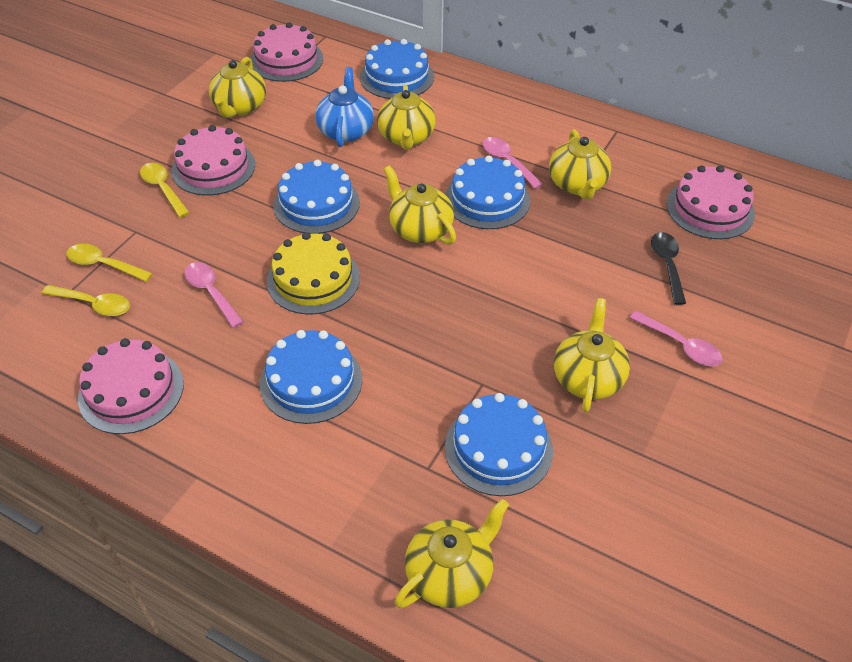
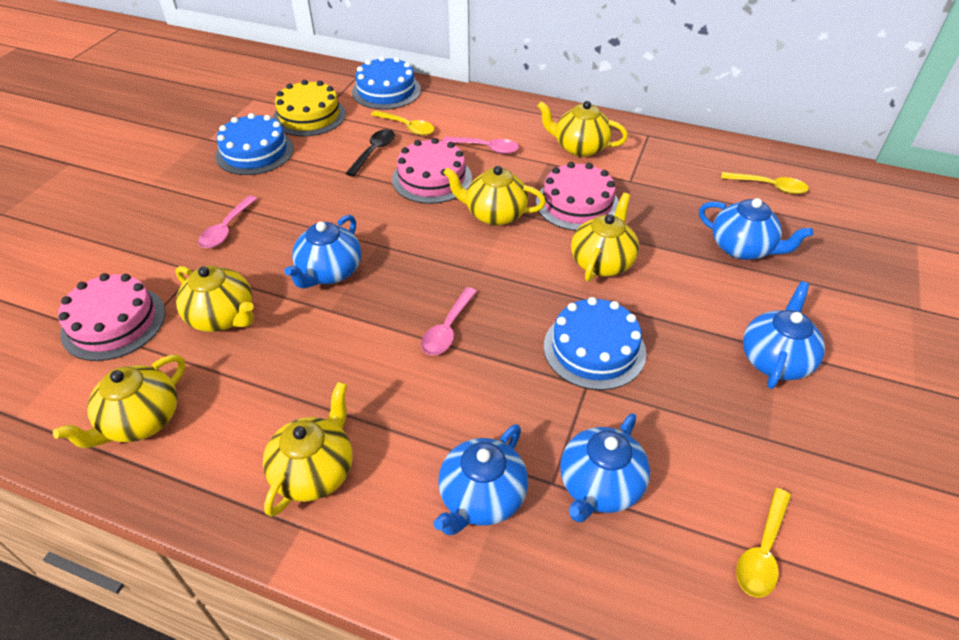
blue cake: 5 -> 3
blue teapot: 1 -> 5
pink cake: 4 -> 3

